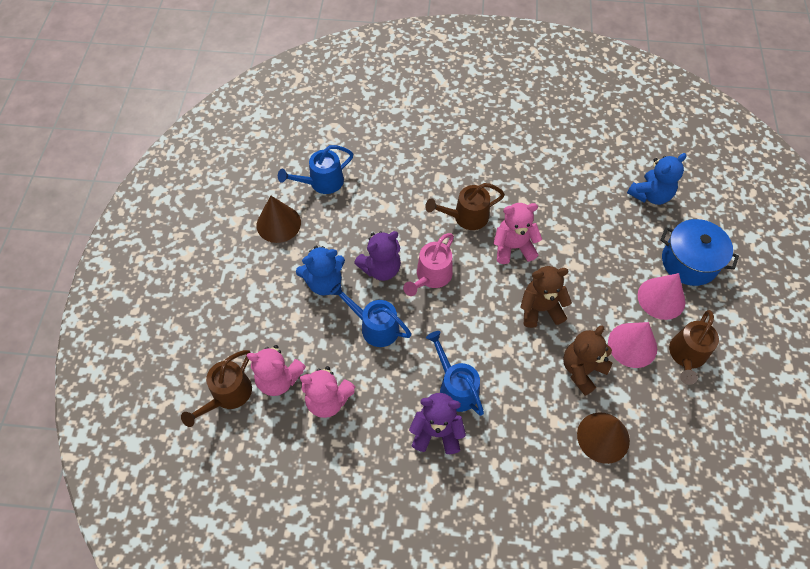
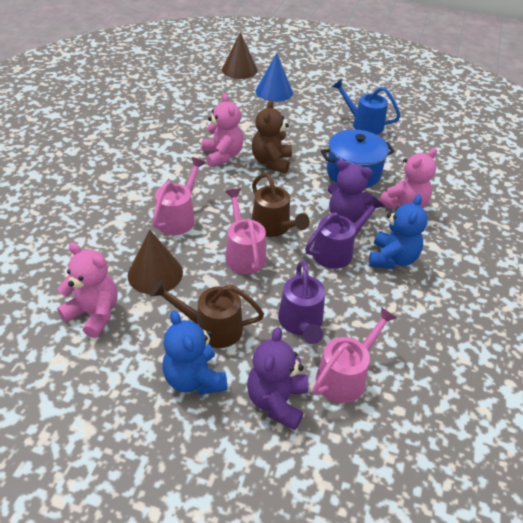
blue cone: 0 -> 1
blue watering can: 3 -> 1
brown teddy bear: 2 -> 1
brown watering can: 3 -> 2
pink cone: 2 -> 0
pink watering can: 1 -> 3
purple watering can: 0 -> 2

